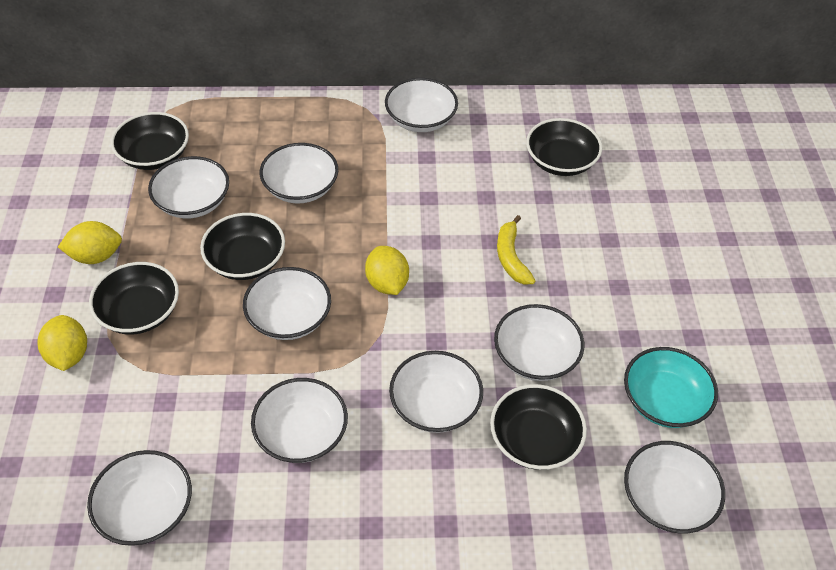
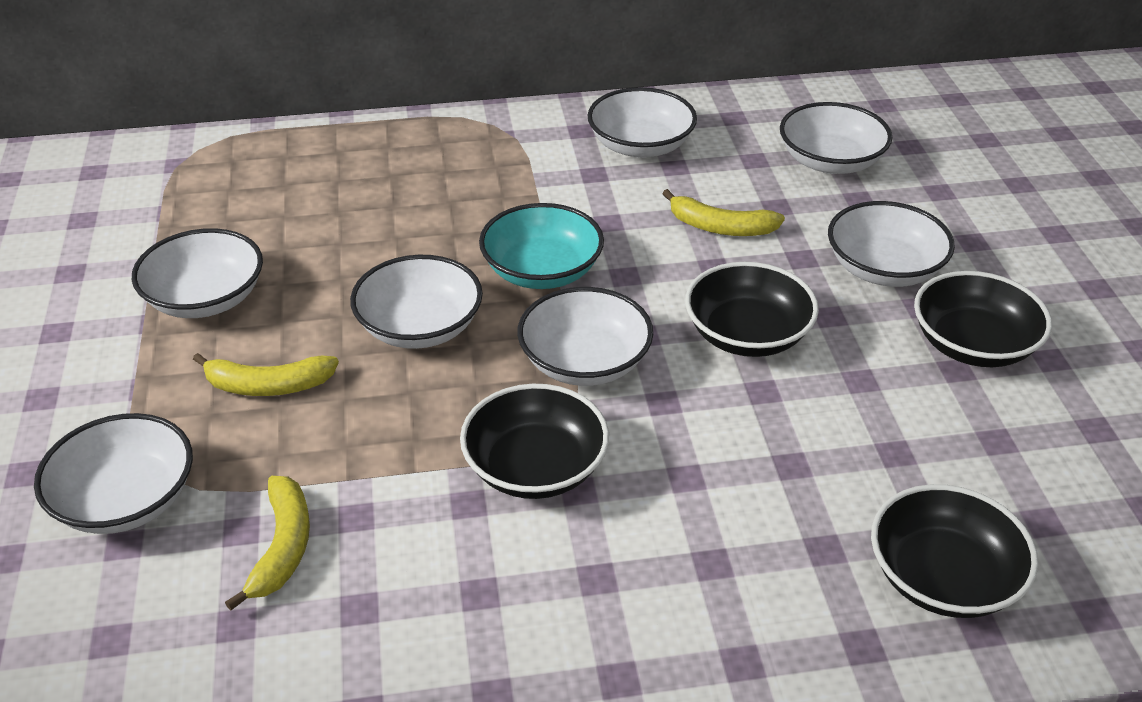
black bowl: 5 -> 4
white bowl: 9 -> 7
yellow banana: 1 -> 3
yellow lemon: 3 -> 0

